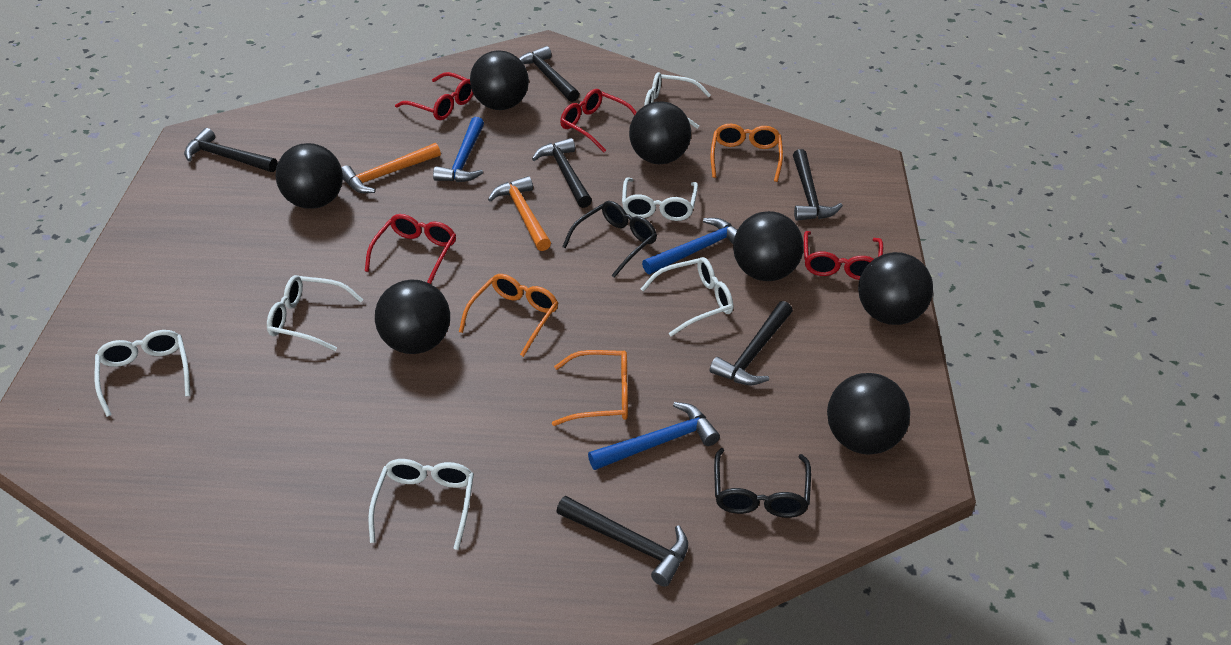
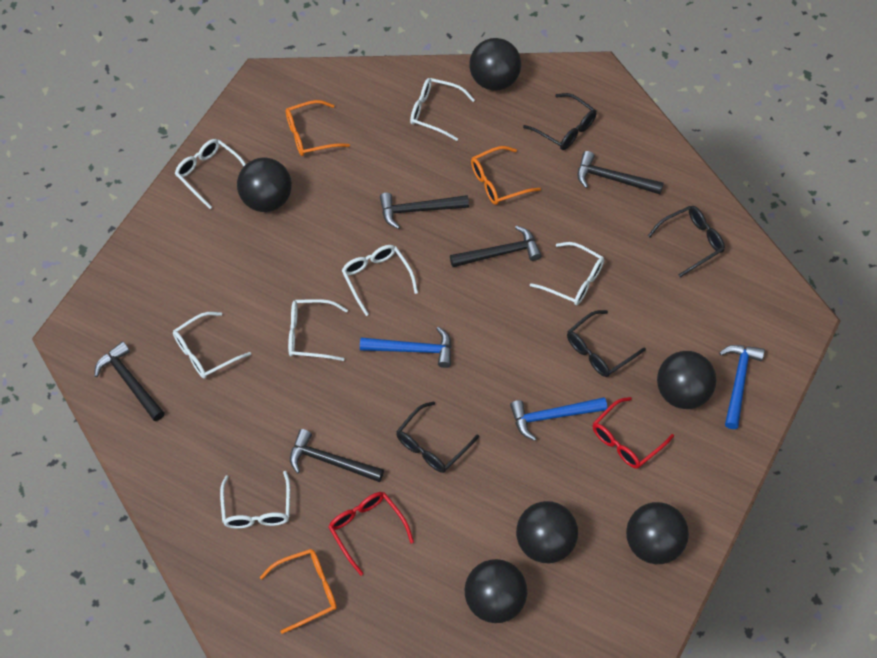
black ball: 7 -> 6
black glasses: 2 -> 4
black hammer: 6 -> 5
orange hammer: 2 -> 0
red glasses: 4 -> 2
white glasses: 6 -> 7

